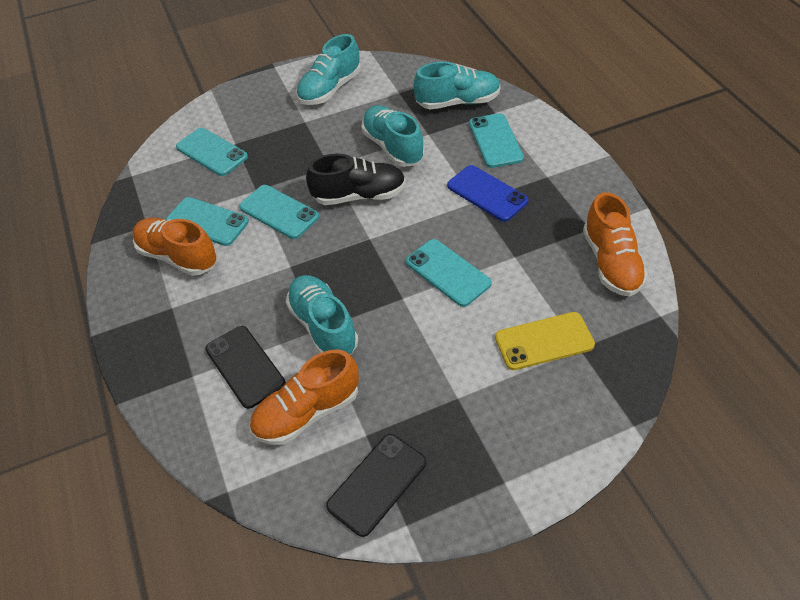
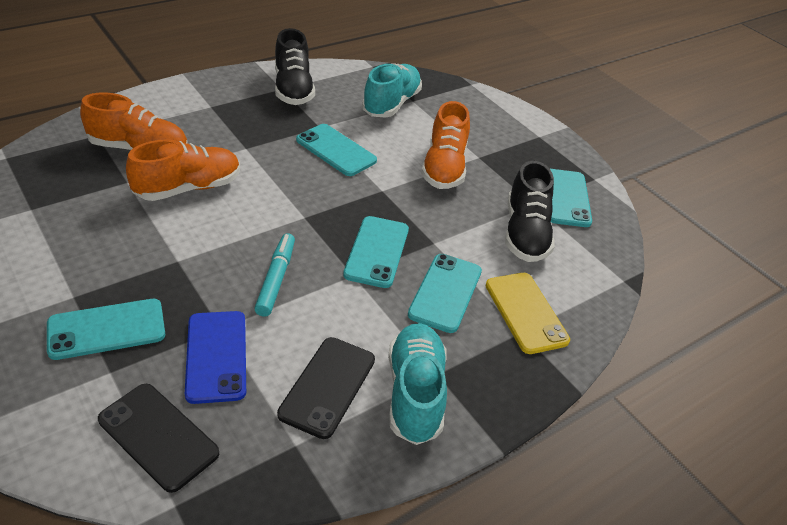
black shoe: 1 -> 2
turquoise marker: 0 -> 1
turquoise shoe: 4 -> 2

